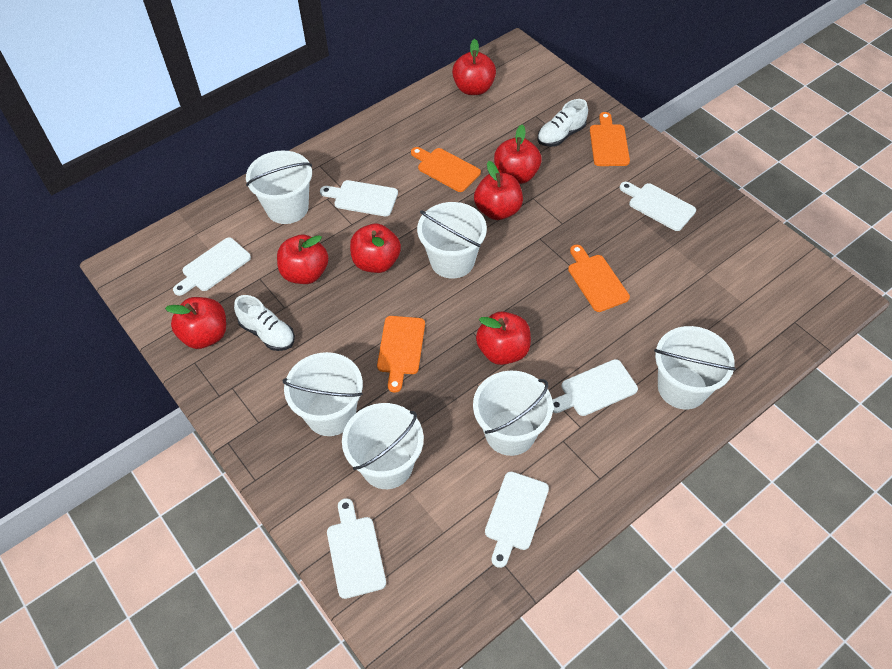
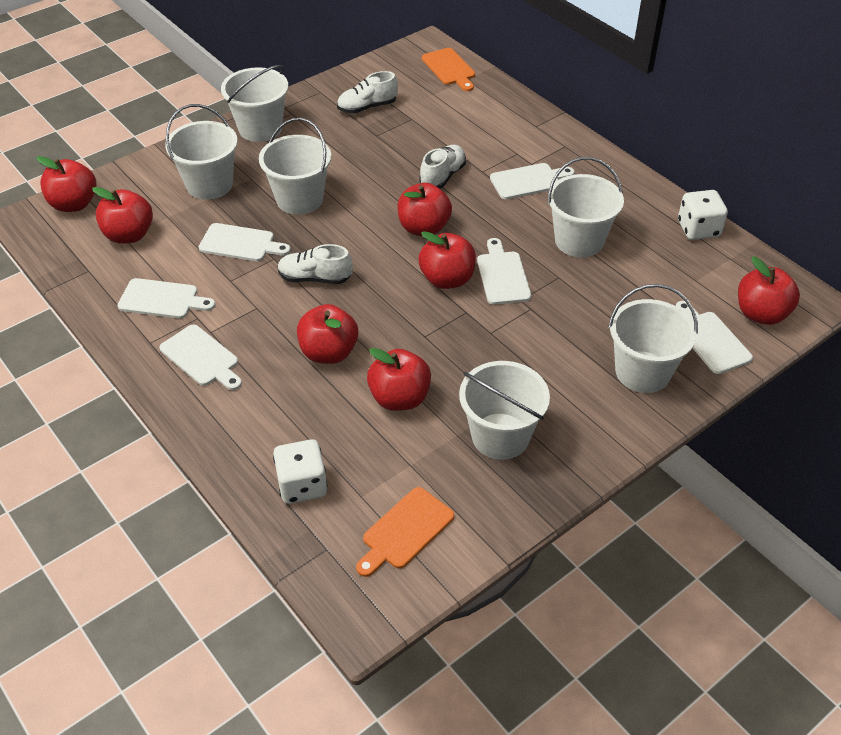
orange cutting board: 4 -> 2
white dice: 0 -> 2
white shoe: 2 -> 3

